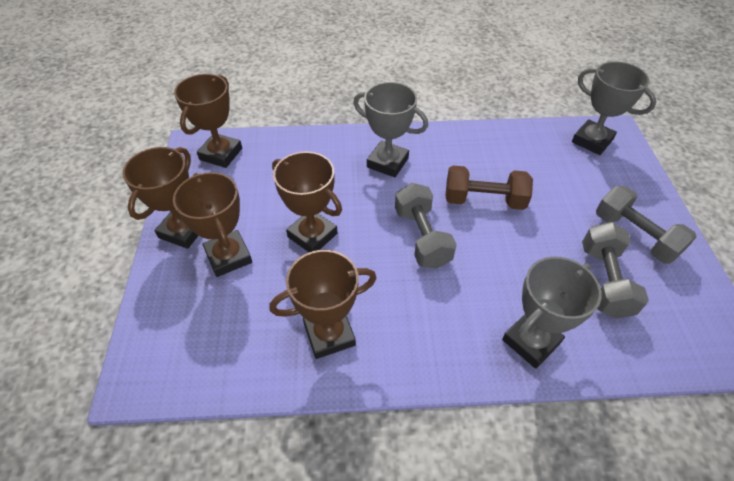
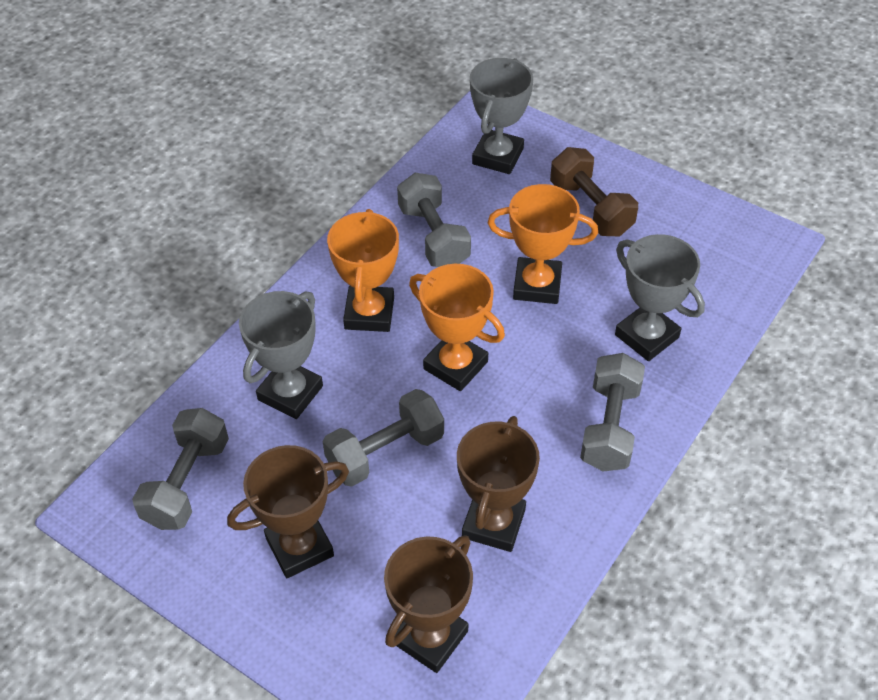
brown trophy: 5 -> 3
grey dumbbell: 3 -> 4
orange trophy: 0 -> 3

